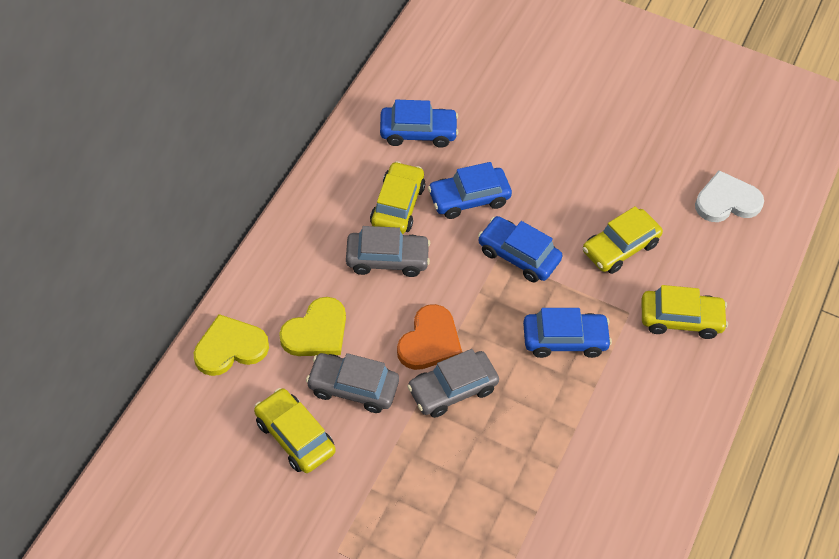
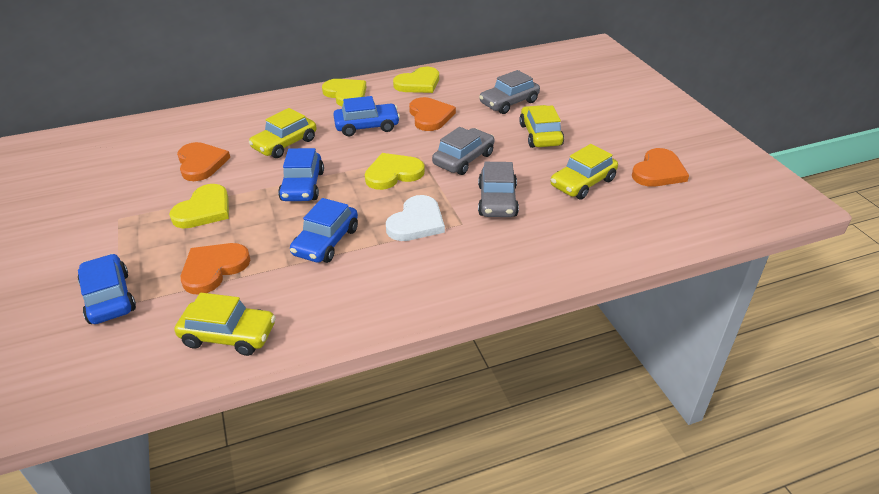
orange heart: 1 -> 4
yellow heart: 2 -> 4

